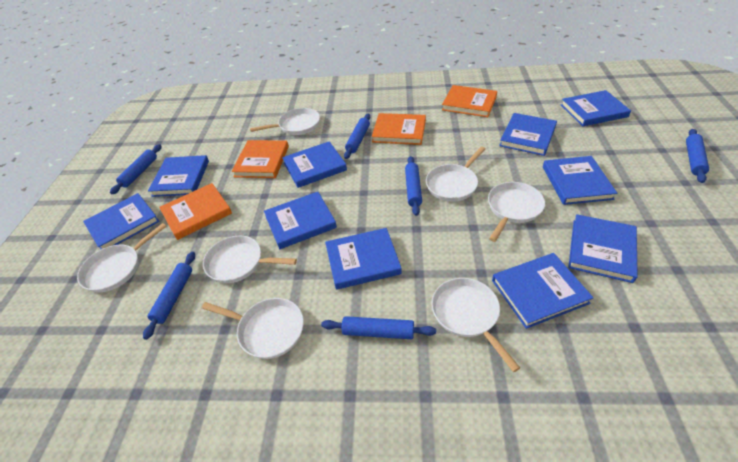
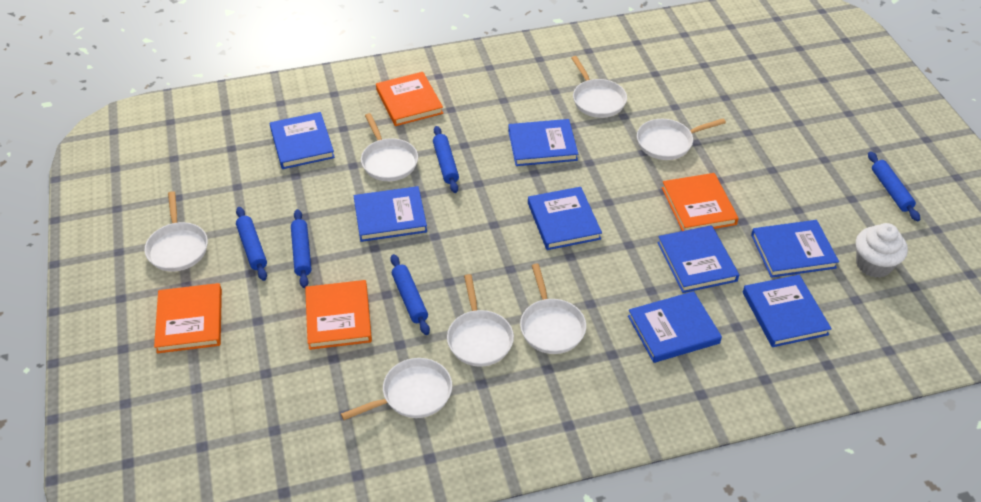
blue book: 10 -> 8
blue rolling pin: 6 -> 5
white cupcake: 0 -> 1

